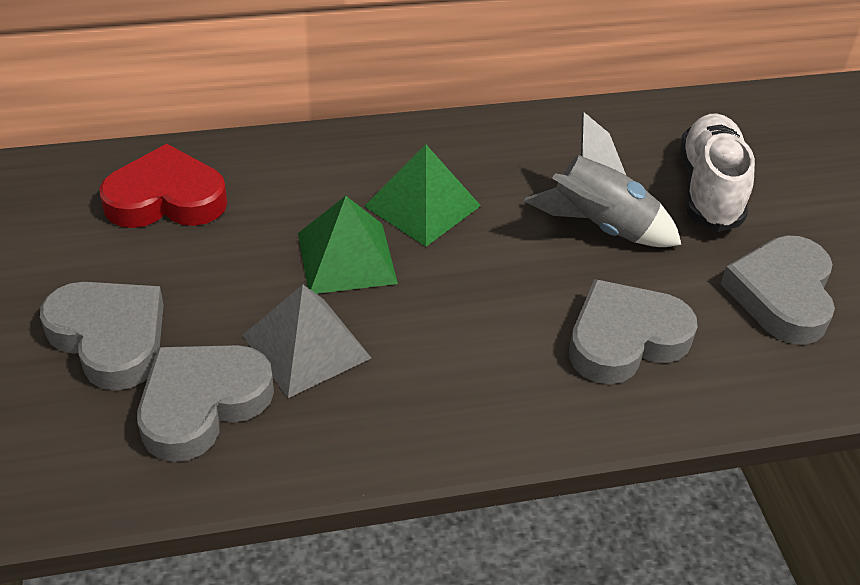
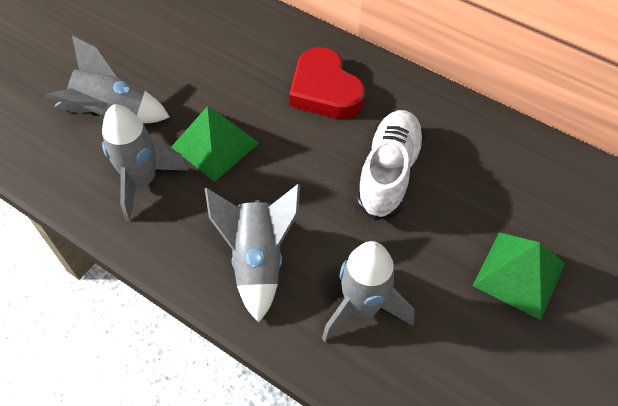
grey heart: 4 -> 0
grey pyramid: 1 -> 0
grey rocket: 1 -> 4

